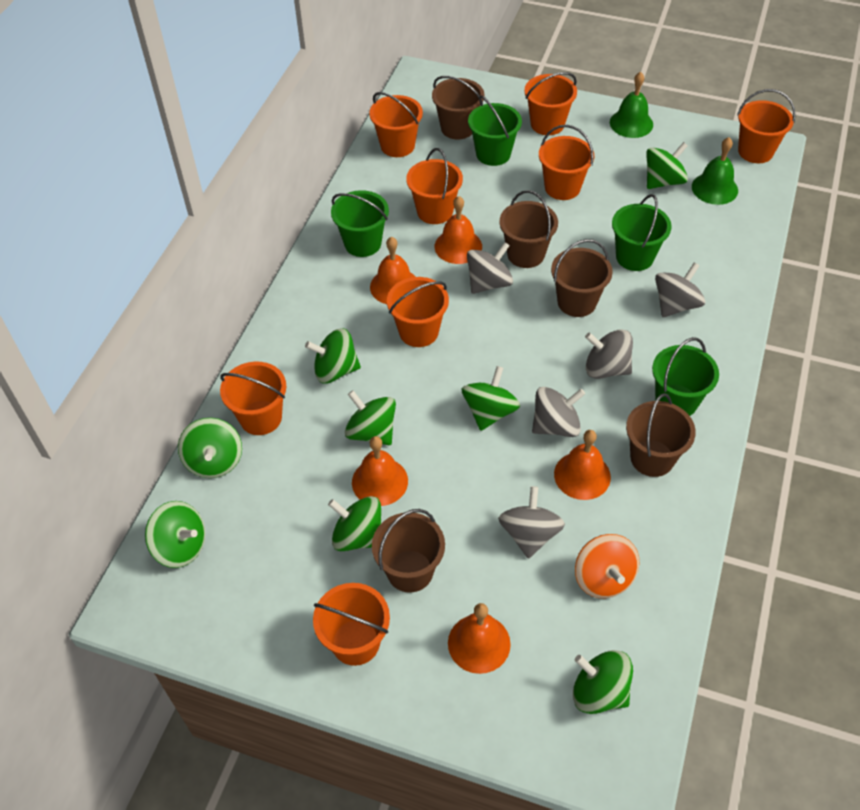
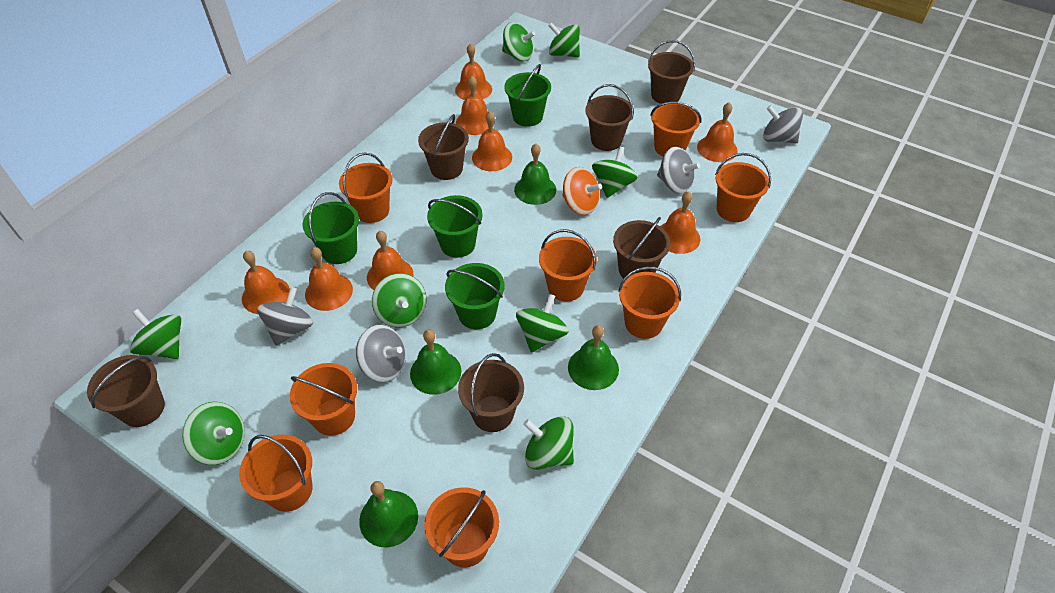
brown bucket: 5 -> 6
green bell: 2 -> 4
grey spinning top: 5 -> 4
orange bell: 5 -> 8

